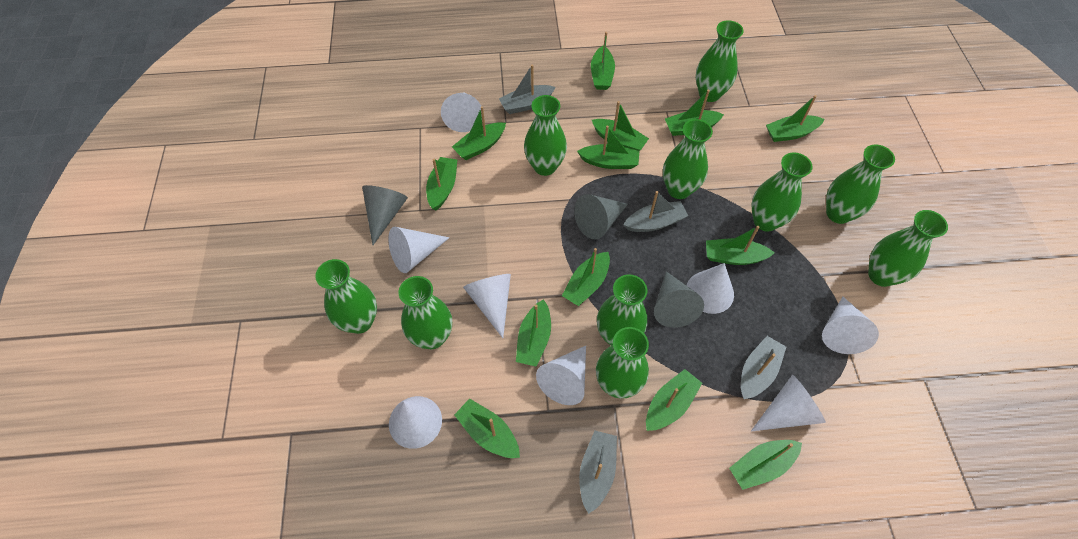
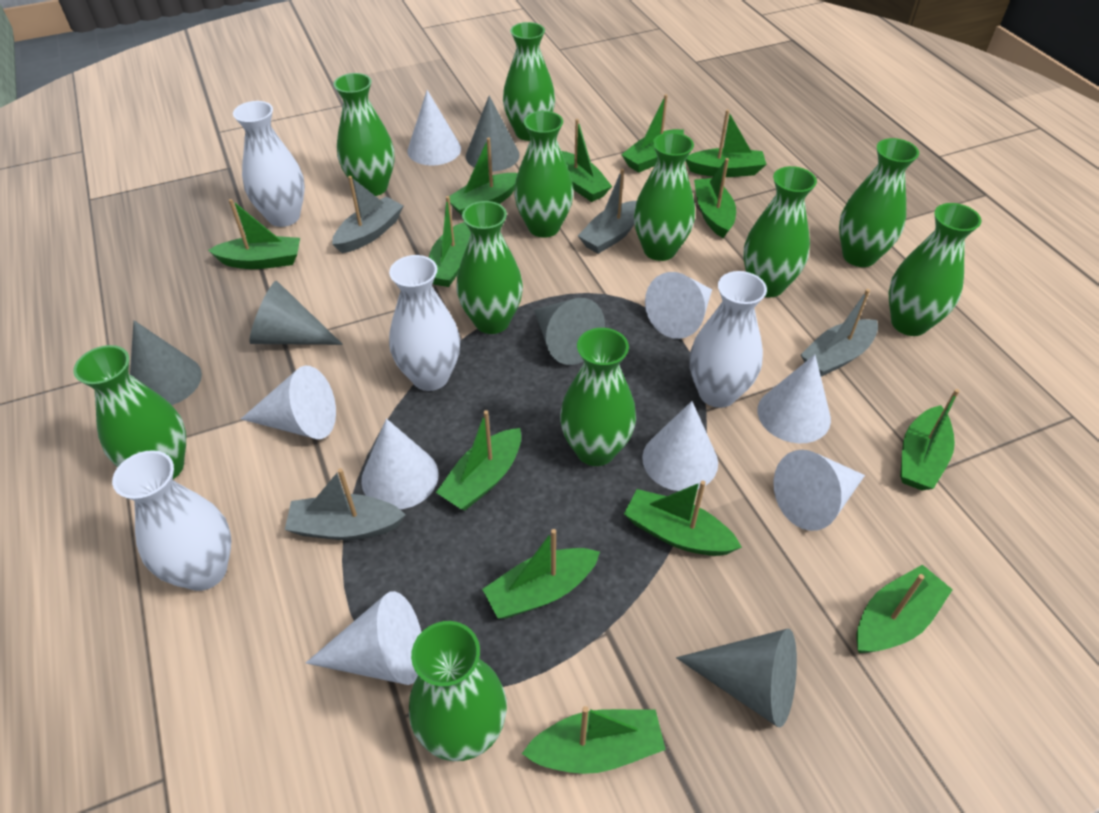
green vase: 10 -> 11
grey cone: 3 -> 5
white vase: 0 -> 4

